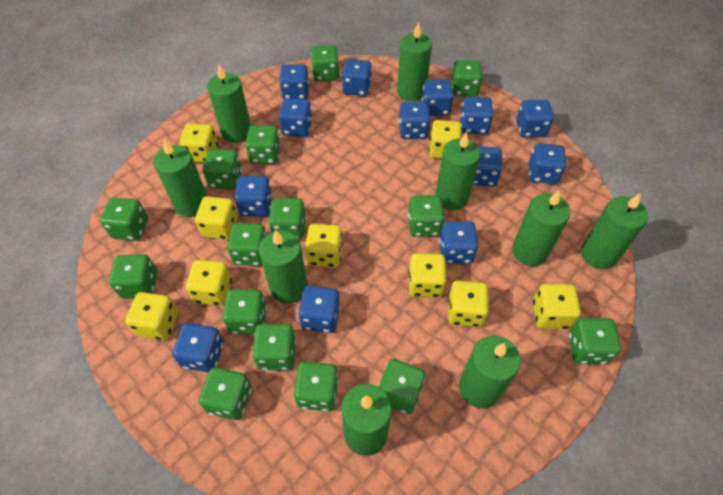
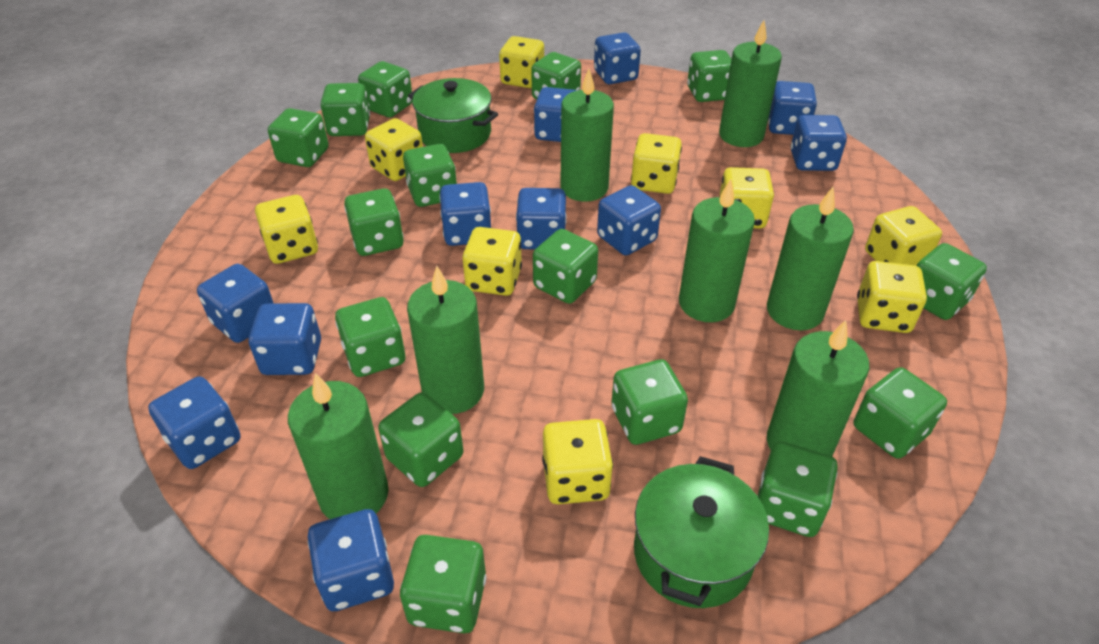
blue dice: 13 -> 11
green candle: 9 -> 7
green pot: 0 -> 2

